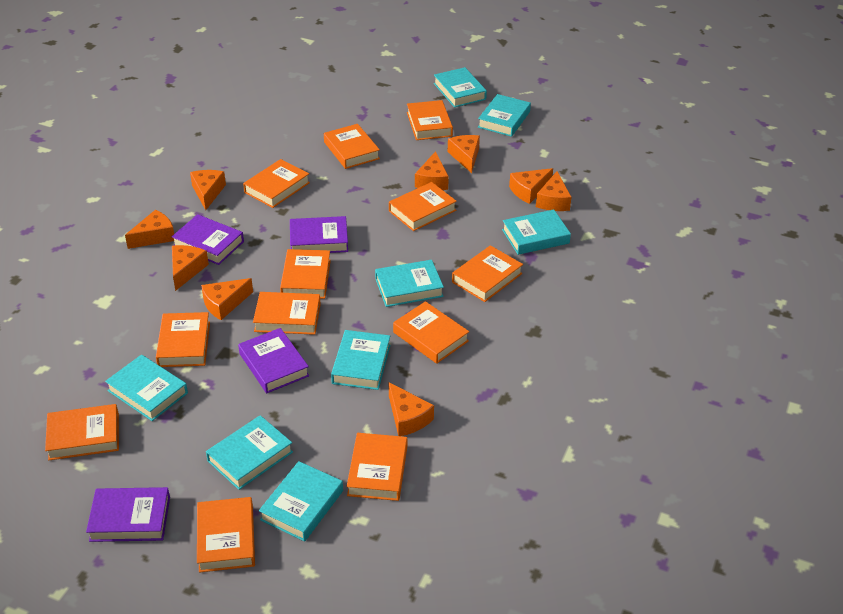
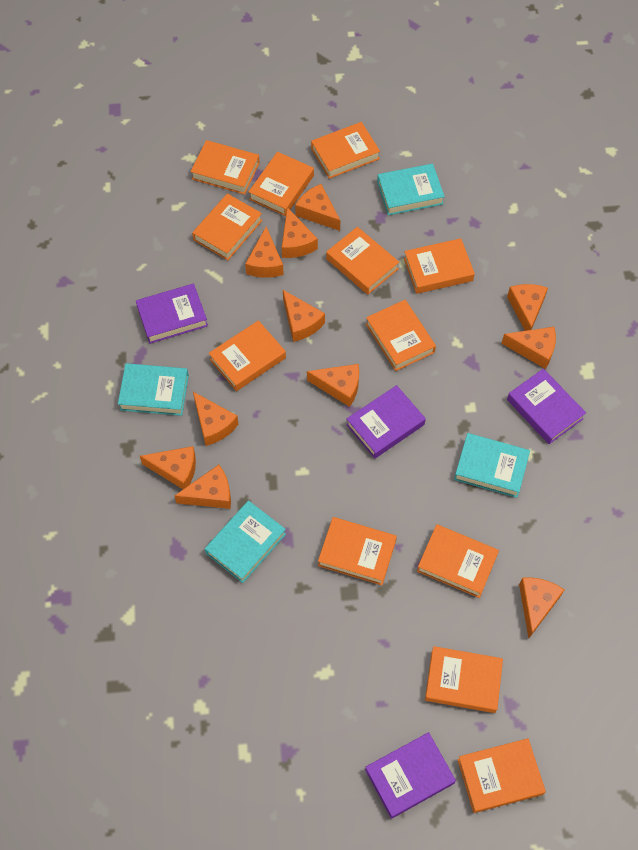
orange cheese: 9 -> 11
turquoise book: 8 -> 4

